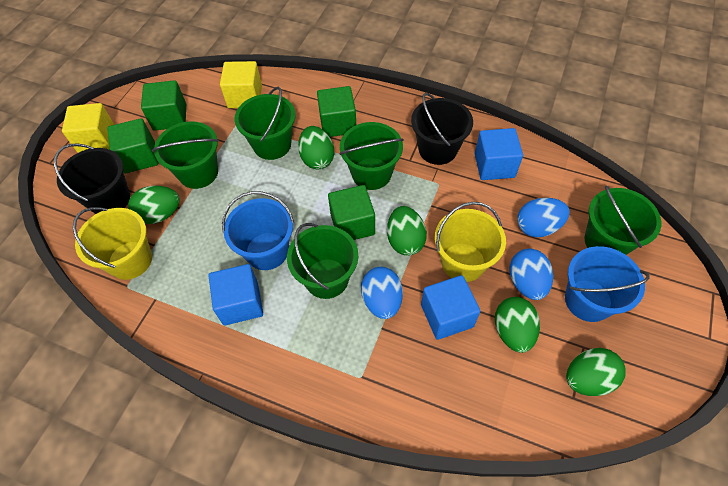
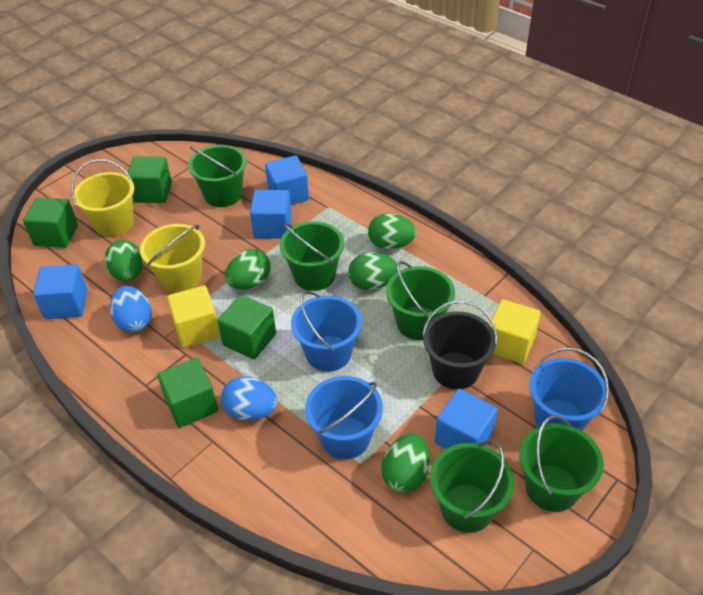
black bucket: 2 -> 1
blue bucket: 2 -> 3
blue cube: 3 -> 4
blue egg: 3 -> 2

